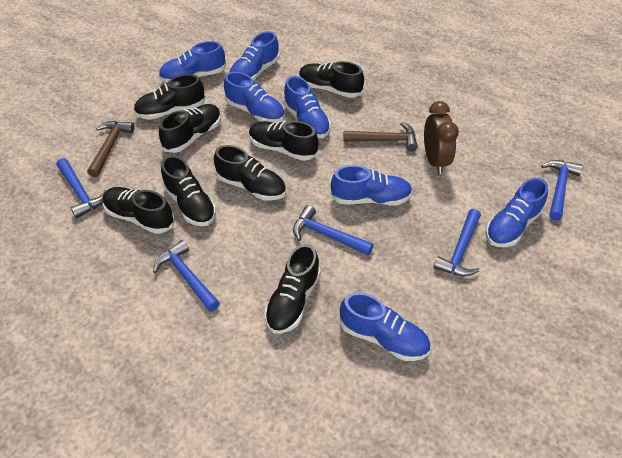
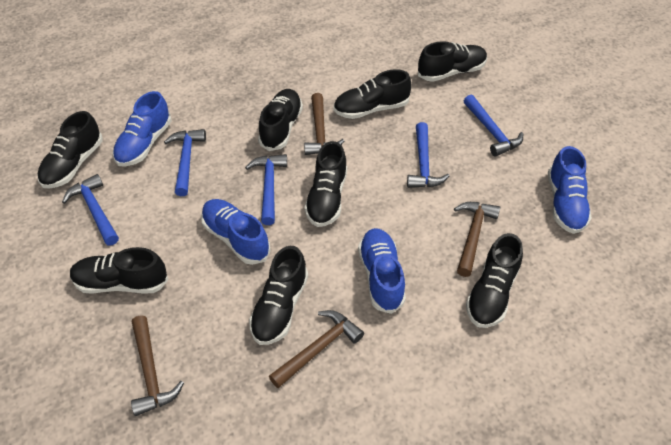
blue shoe: 7 -> 4
brown clock: 1 -> 0
brown hammer: 2 -> 4

